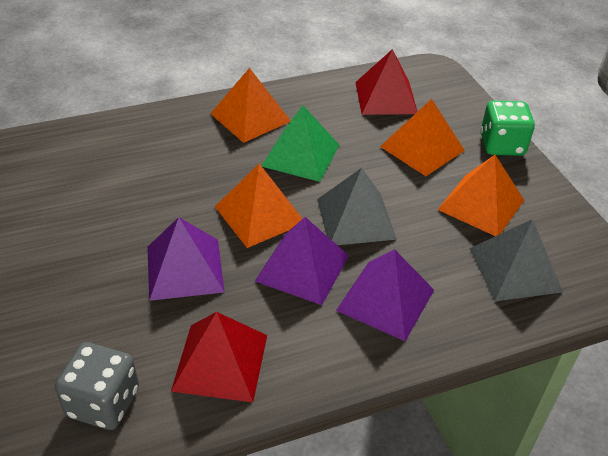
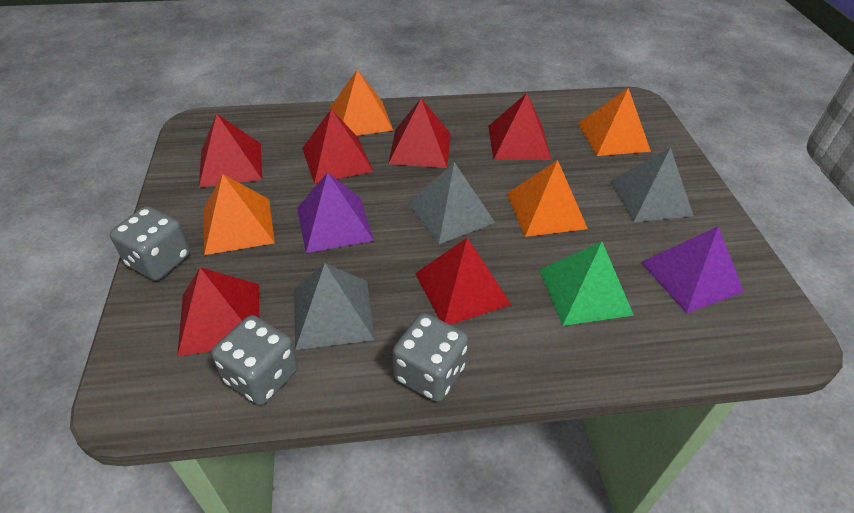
green dice: 1 -> 0
grey dice: 1 -> 3
grey pyramid: 2 -> 3
purple pyramid: 3 -> 2
red pyramid: 2 -> 6

